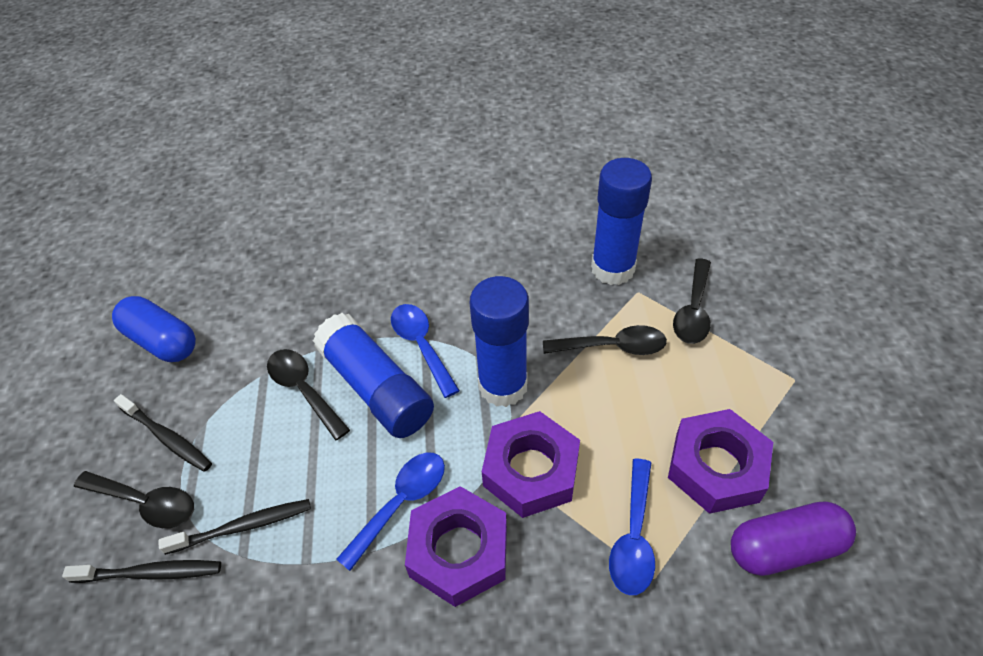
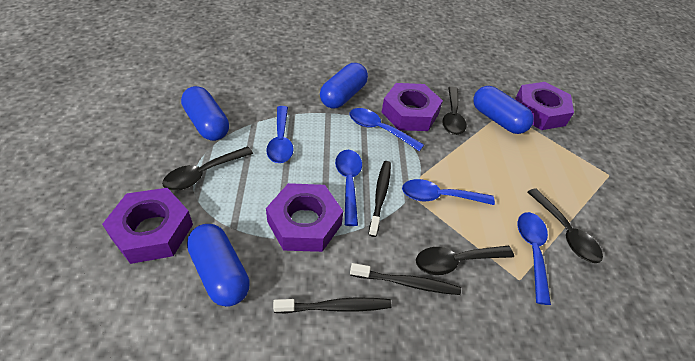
blue capsule: 1 -> 4
blue glue stick: 3 -> 0
blue spoon: 3 -> 5
purple capsule: 1 -> 0
purple nut: 3 -> 4

